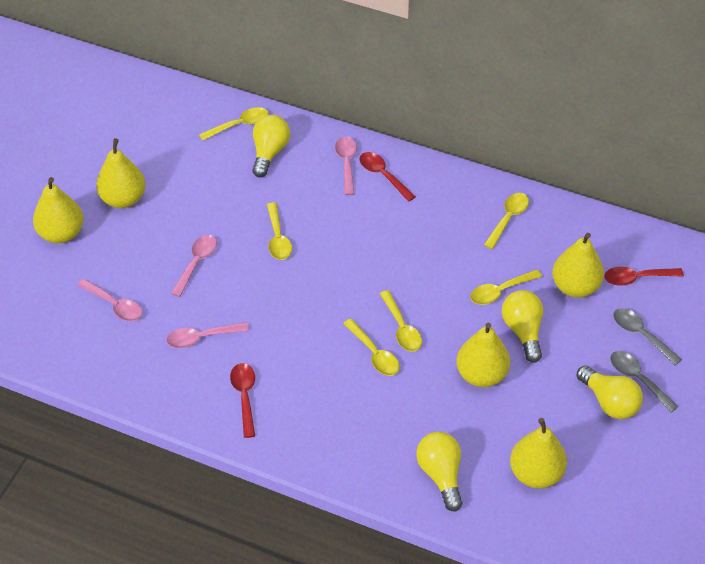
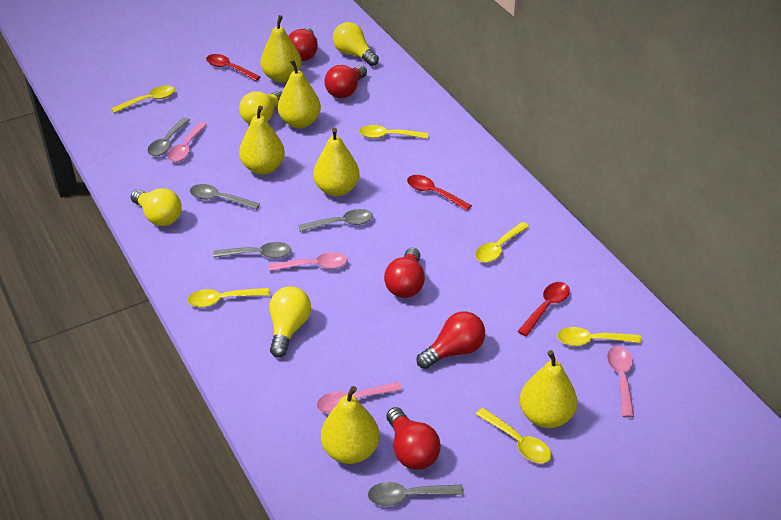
grey spoon: 2 -> 5
red light bulb: 0 -> 5
yellow pear: 5 -> 6

